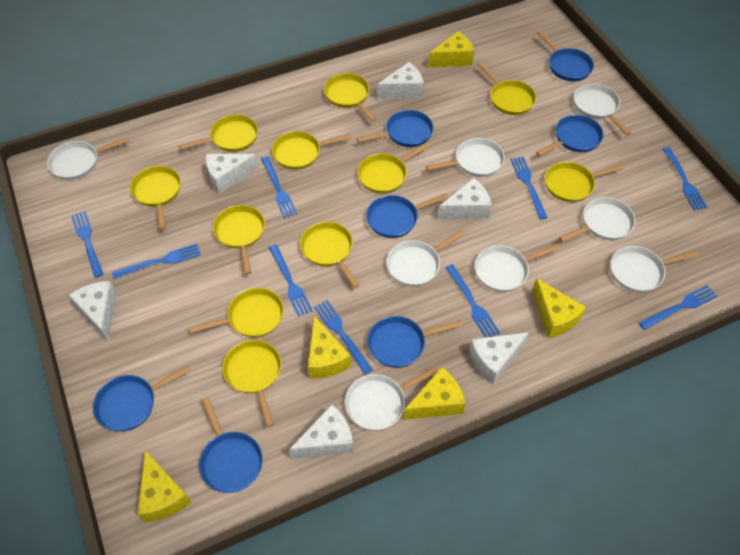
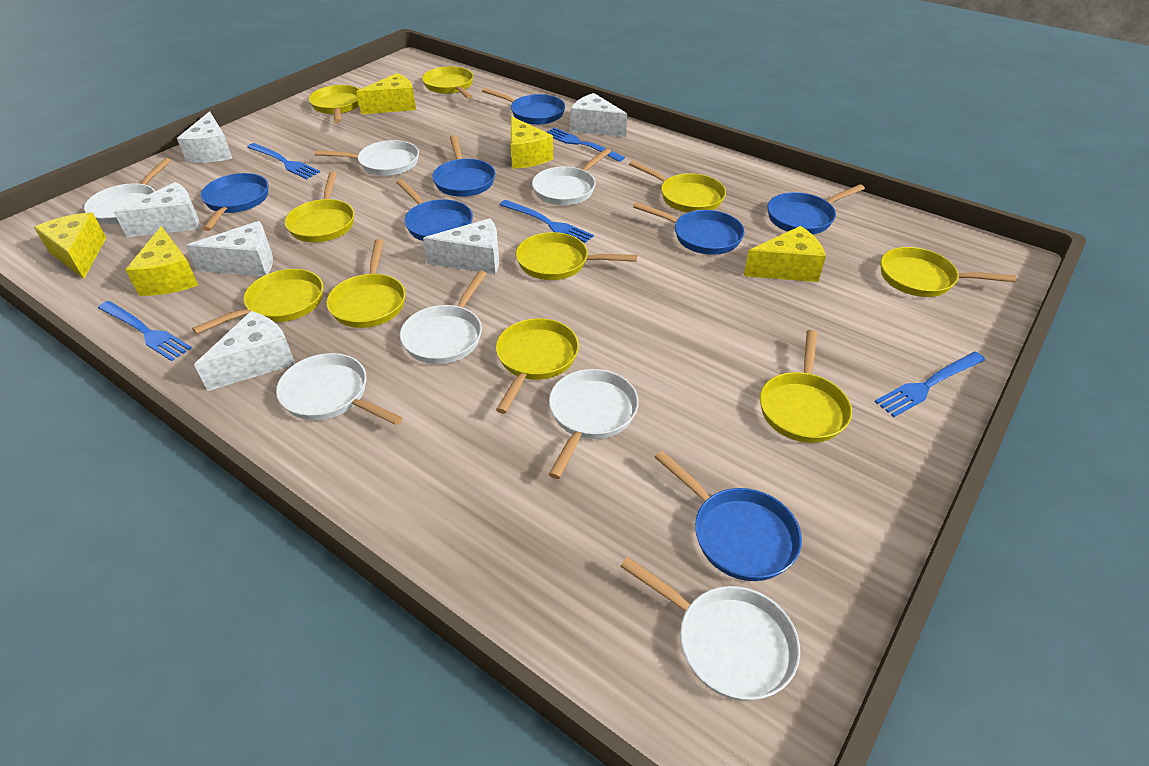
blue fork: 9 -> 5
white pan: 8 -> 7
yellow pan: 11 -> 10

